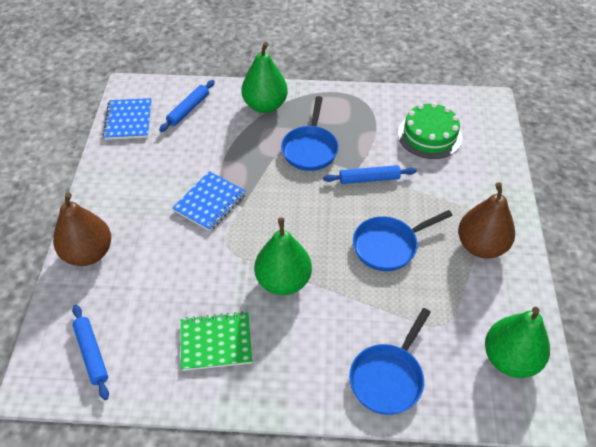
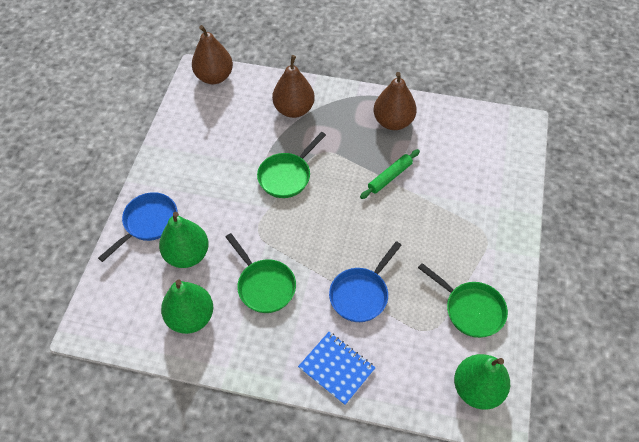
blue notebook: 2 -> 1
blue pan: 3 -> 2
blue rolling pin: 3 -> 0
brown pear: 2 -> 3
green cake: 1 -> 0
green notebook: 1 -> 0
green pan: 0 -> 3
green rolling pin: 0 -> 1

